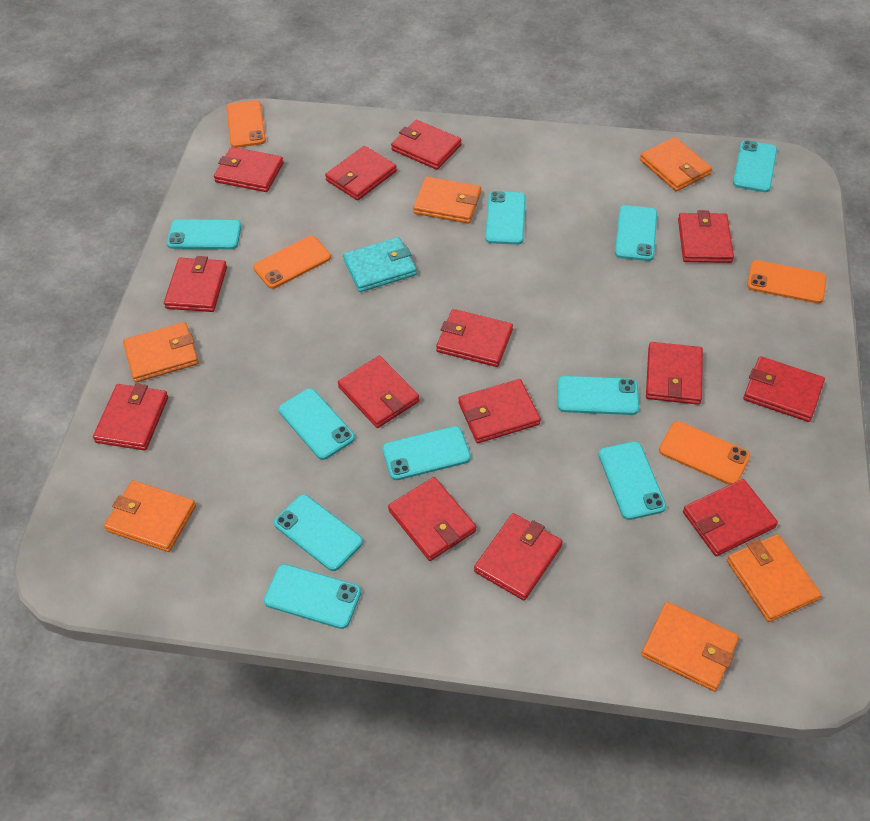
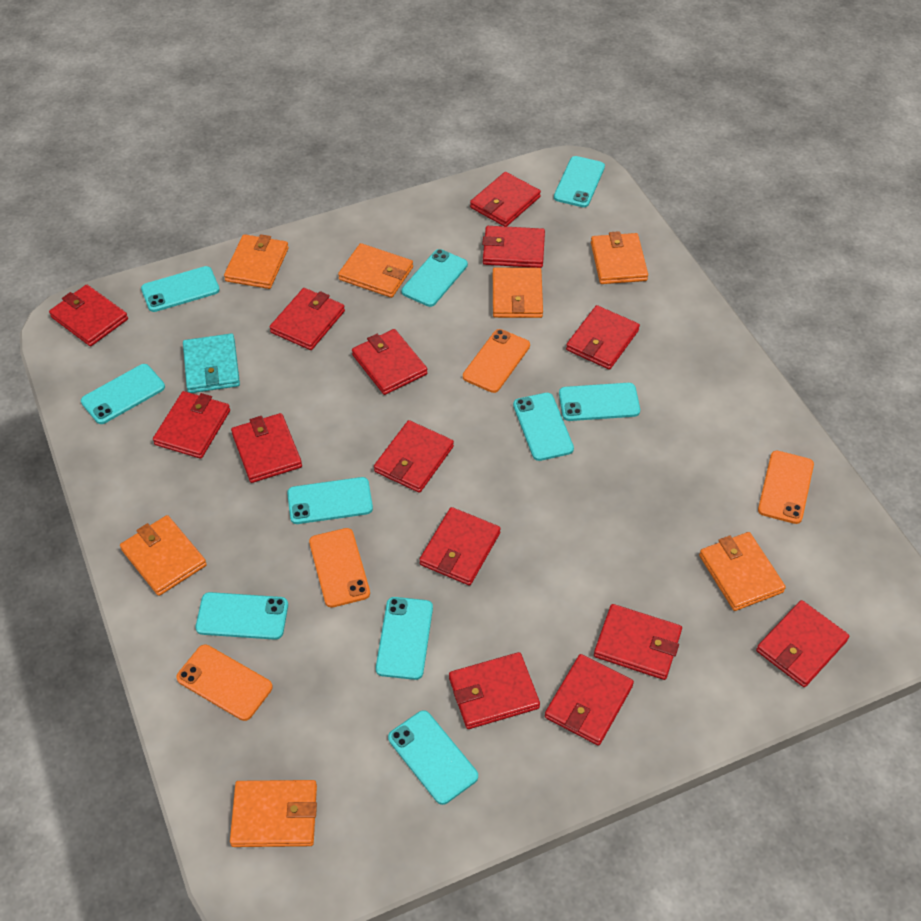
orange wallet: 6 -> 7

